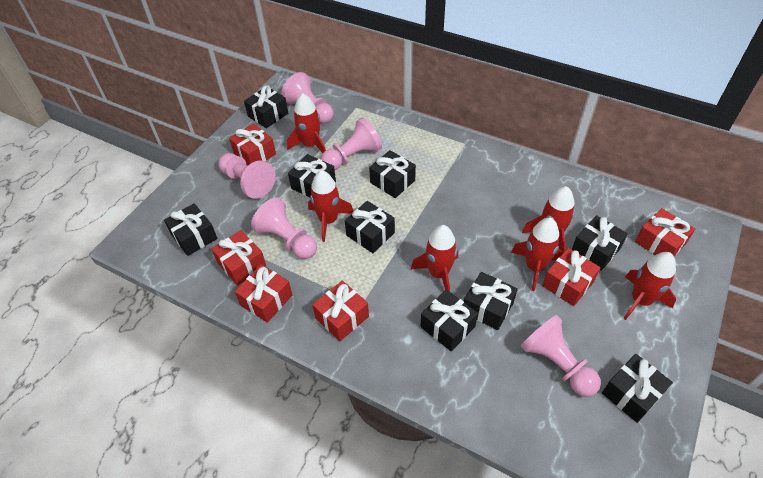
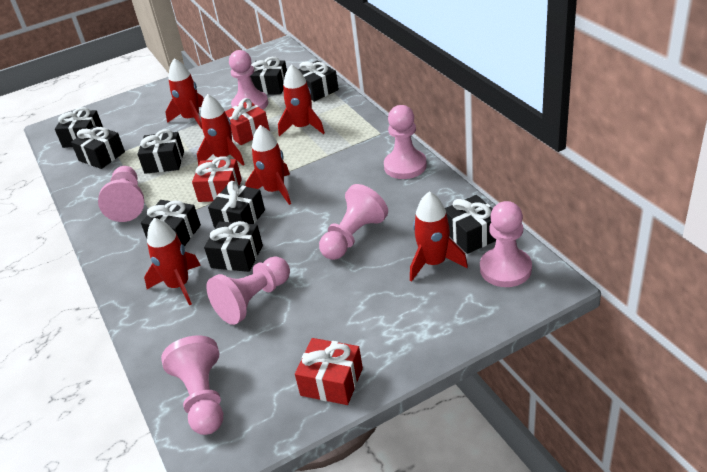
pink pawn: 5 -> 7
red gift: 6 -> 3

